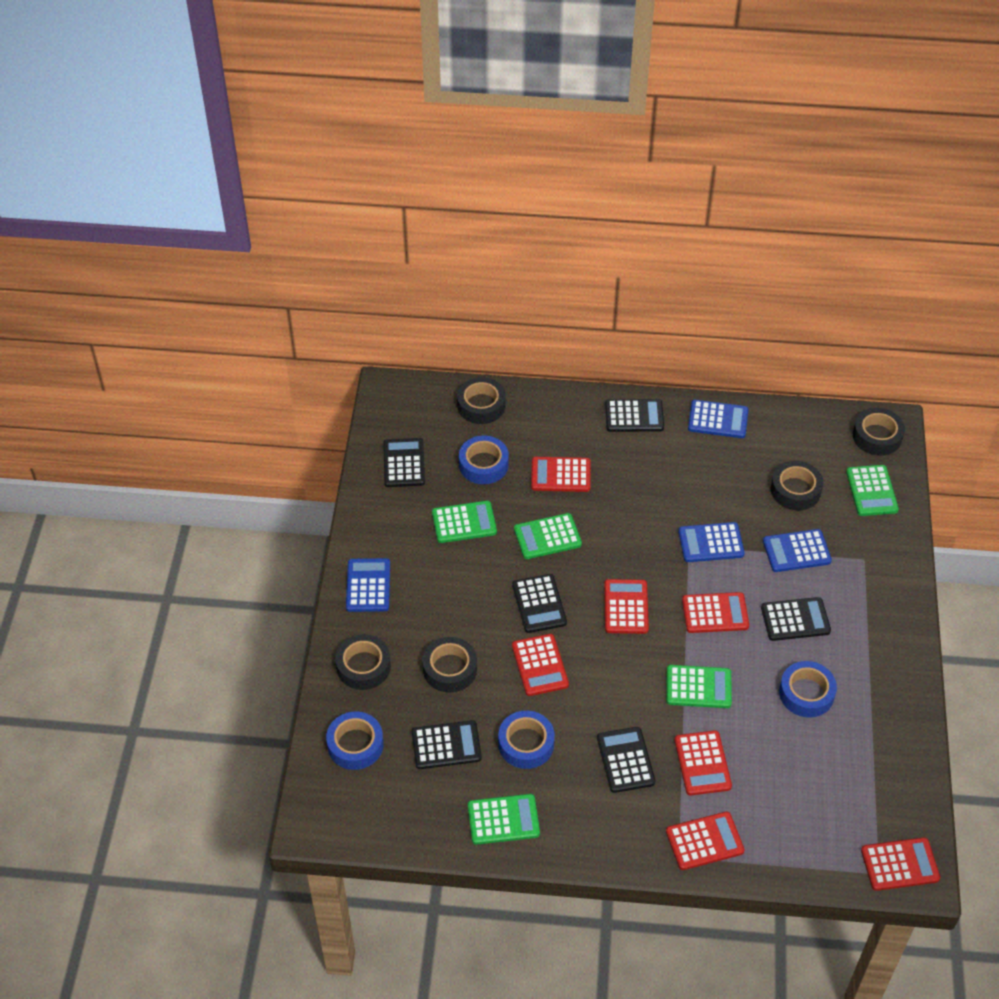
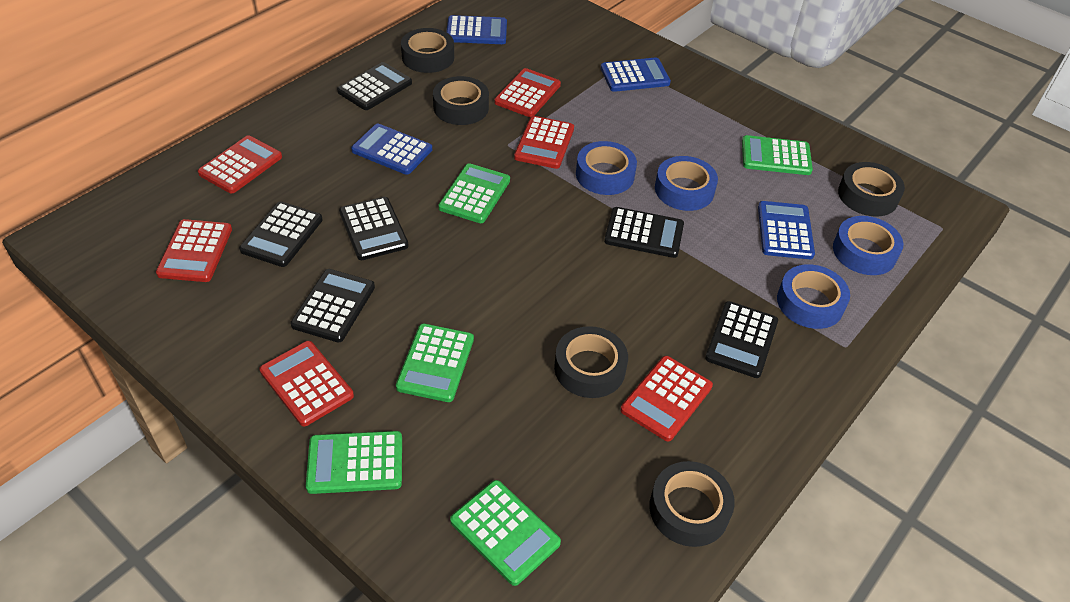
red calculator: 7 -> 6

